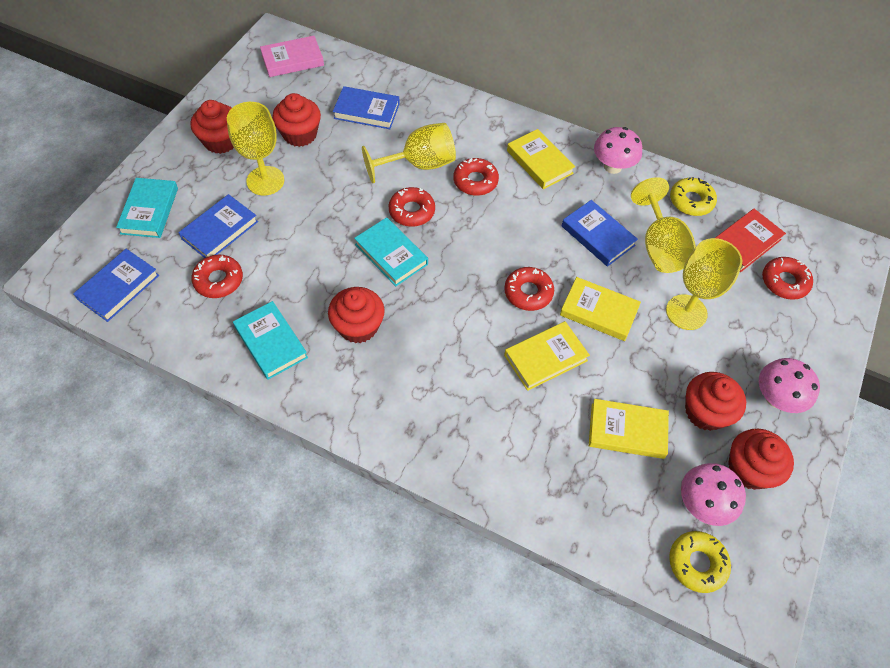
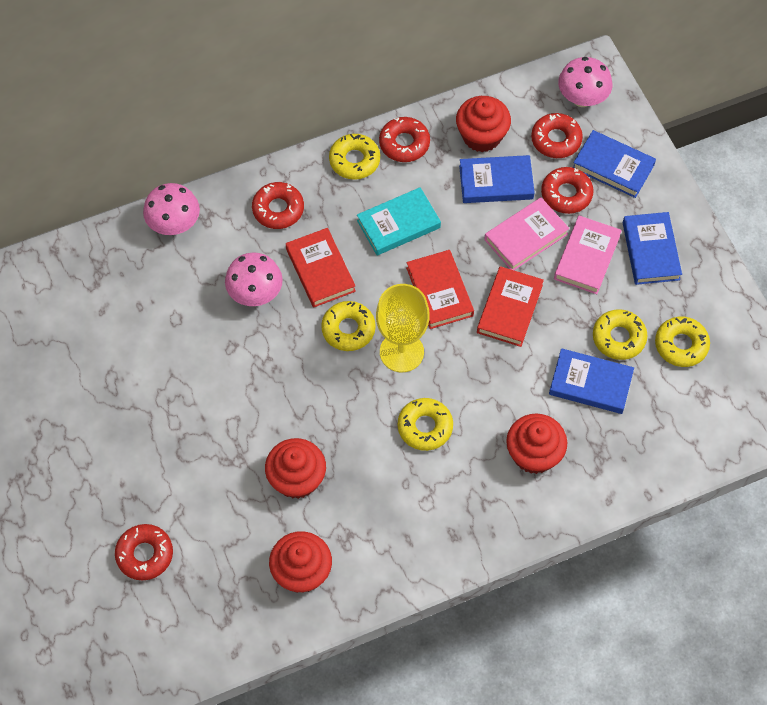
pink book: 1 -> 2
red book: 1 -> 3
red cupcake: 5 -> 4
turquoise book: 3 -> 1
yellow book: 4 -> 0
yellow donut: 2 -> 5
yellow goblet: 4 -> 1

